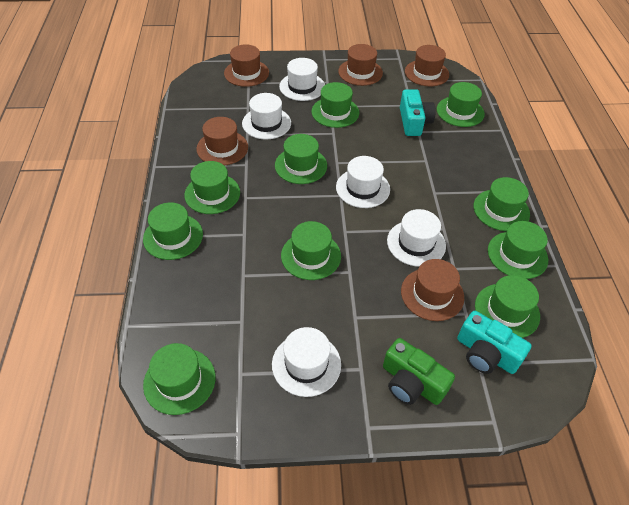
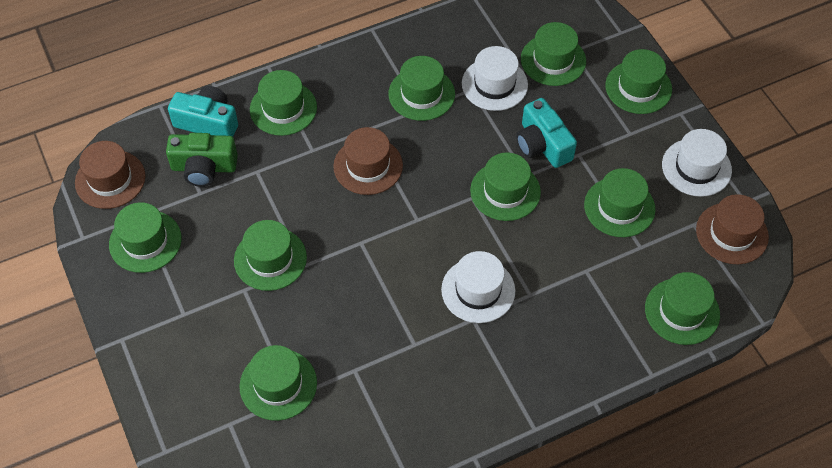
brown hat: 5 -> 3
white hat: 5 -> 3

